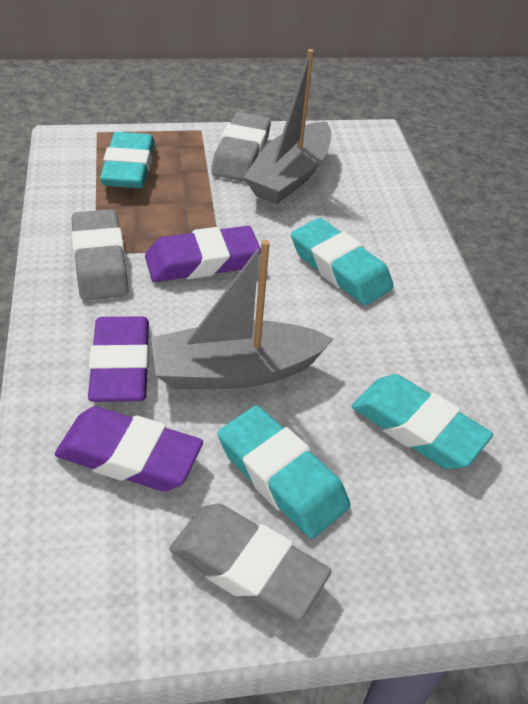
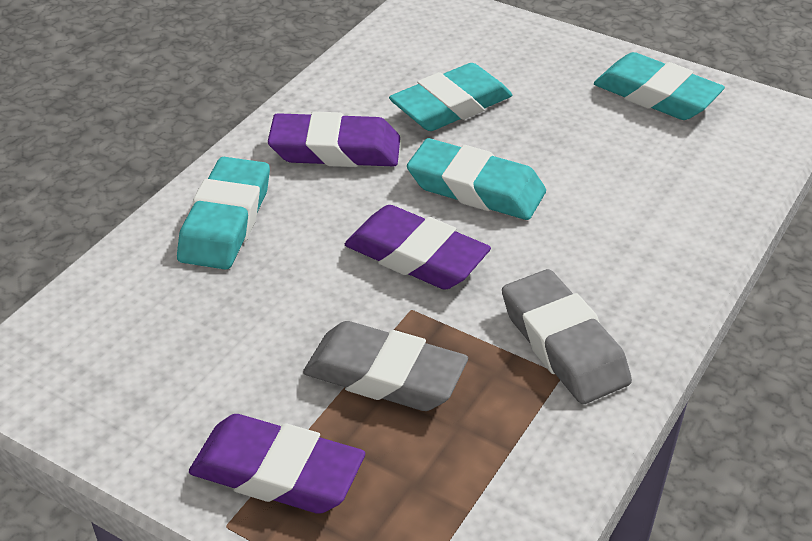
grey boat: 2 -> 0
grey eraser: 3 -> 2

